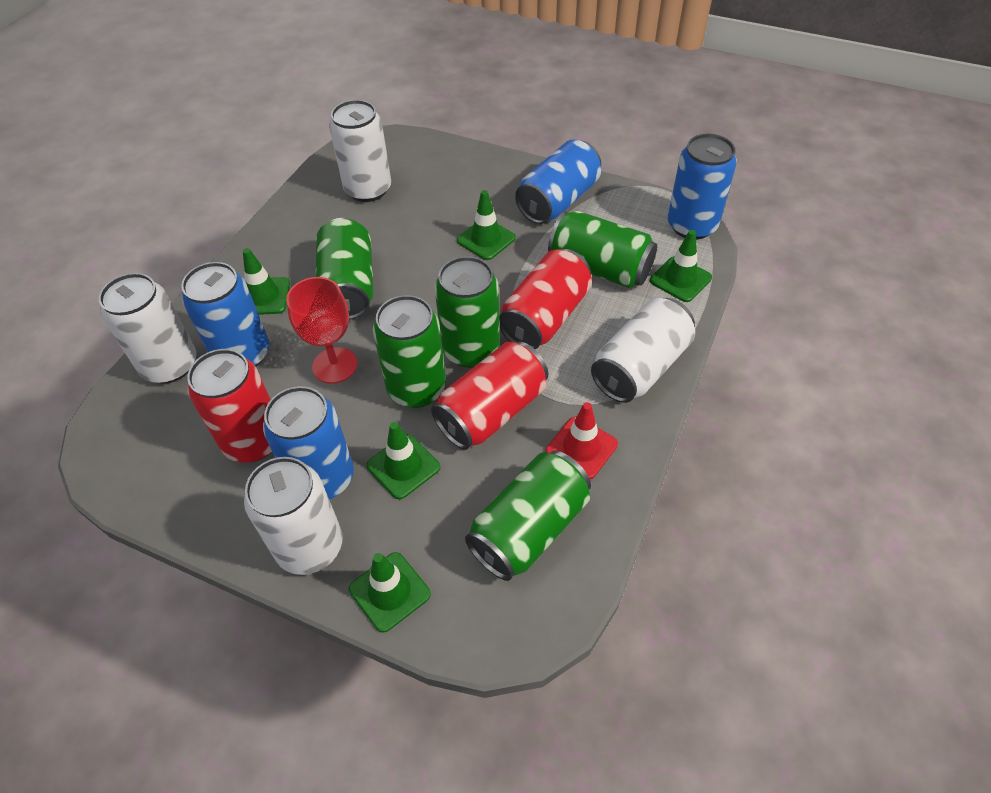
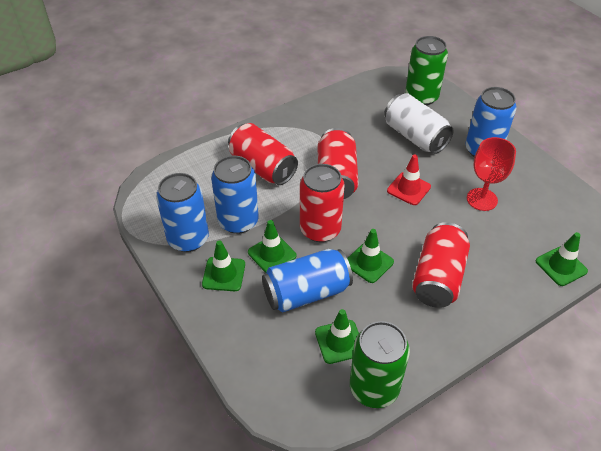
green can: 5 -> 2
red can: 3 -> 4
white can: 4 -> 1

